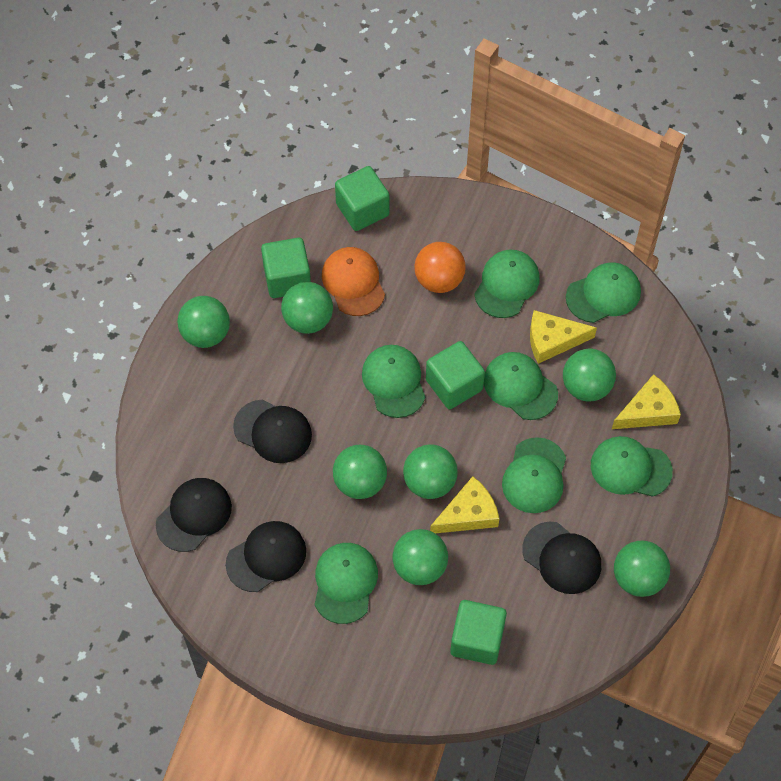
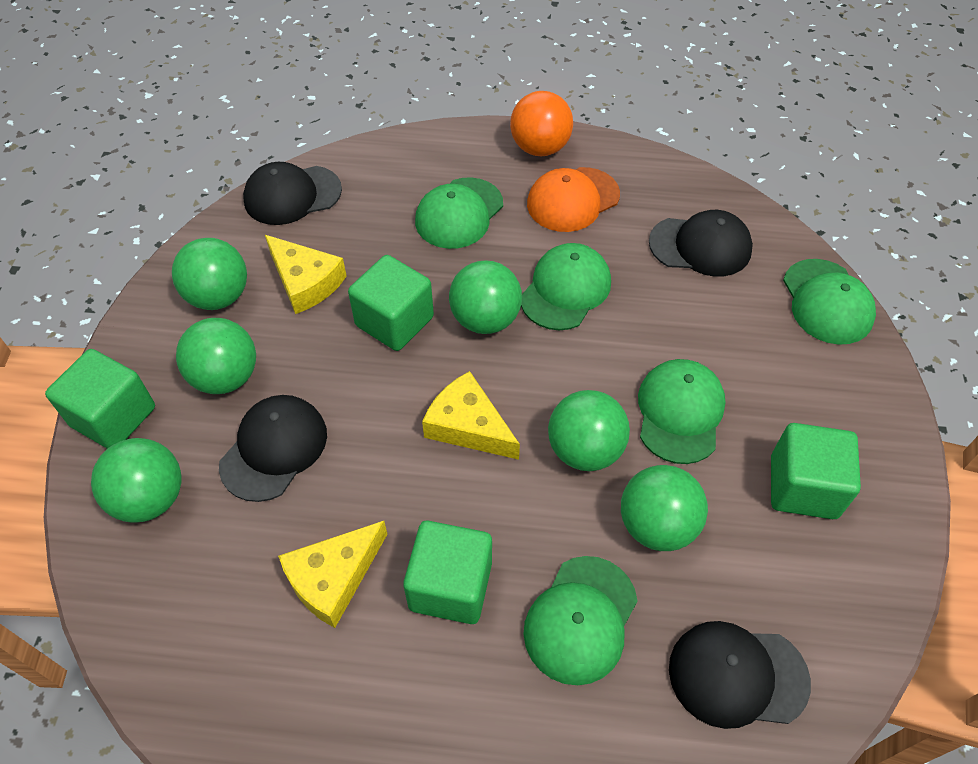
green ball: 7 -> 6
green cap: 7 -> 5

